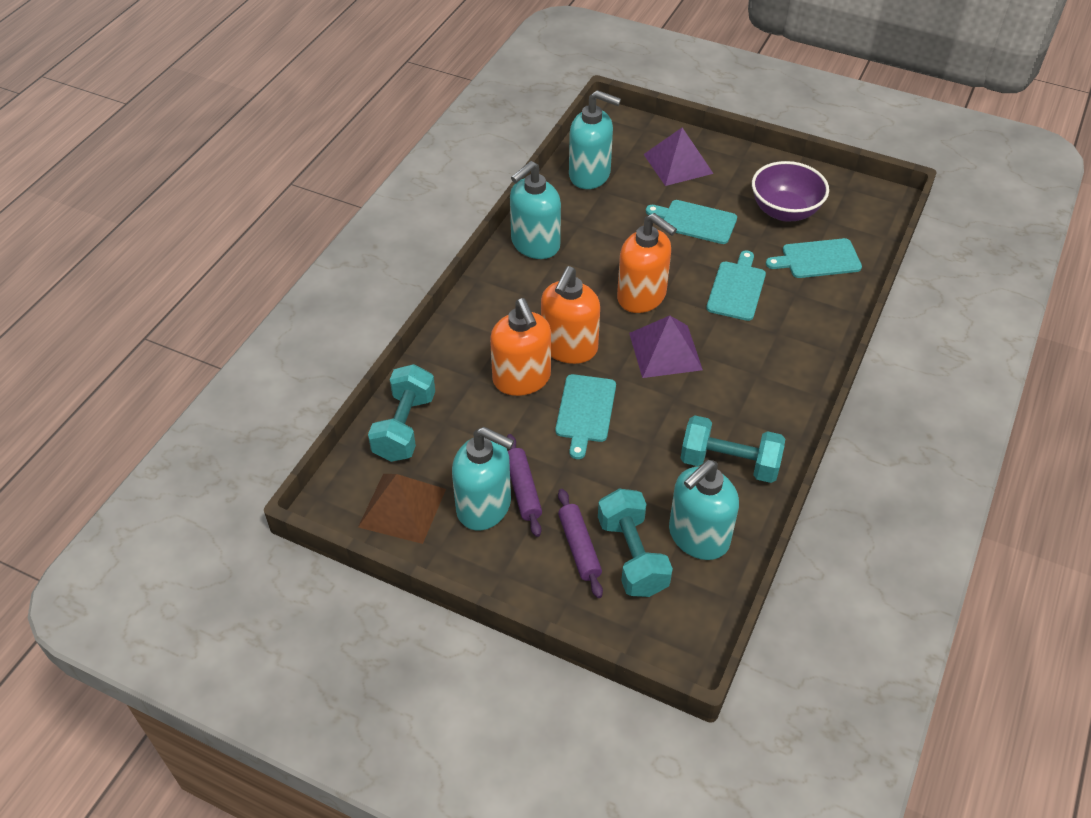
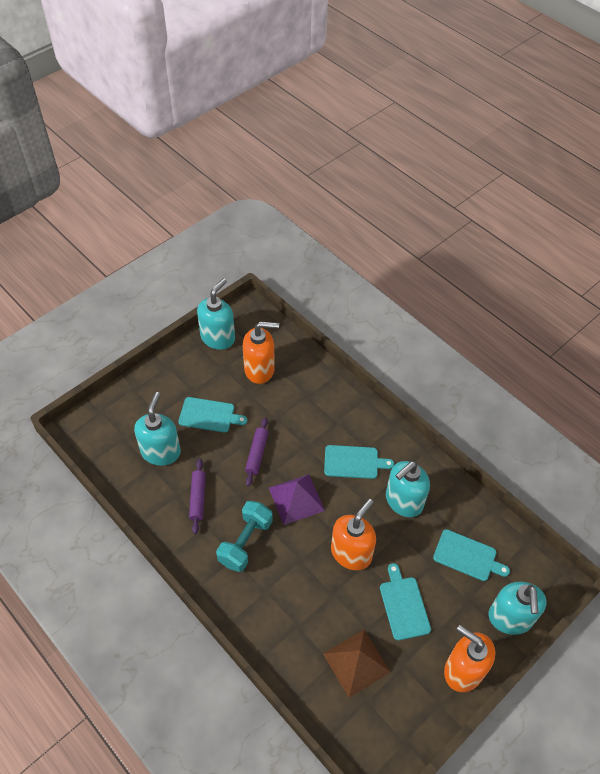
purple bowl: 1 -> 0
purple pyramid: 2 -> 1
turquoise dumbbell: 3 -> 1

